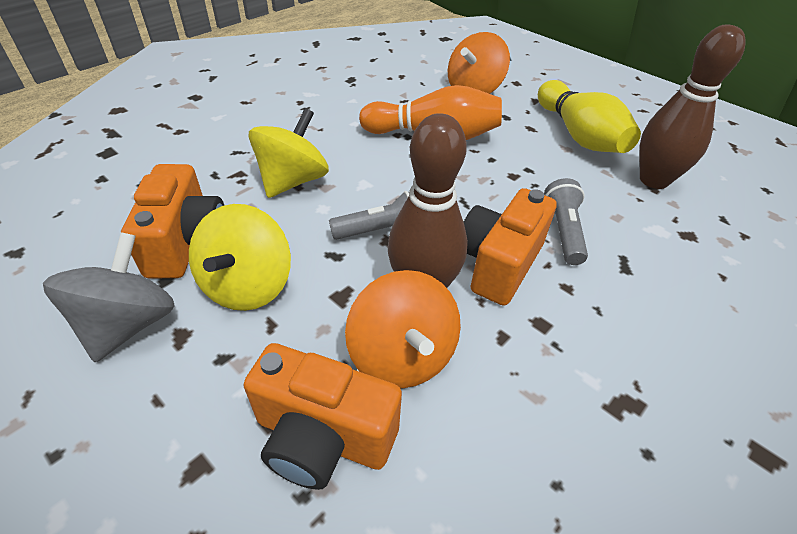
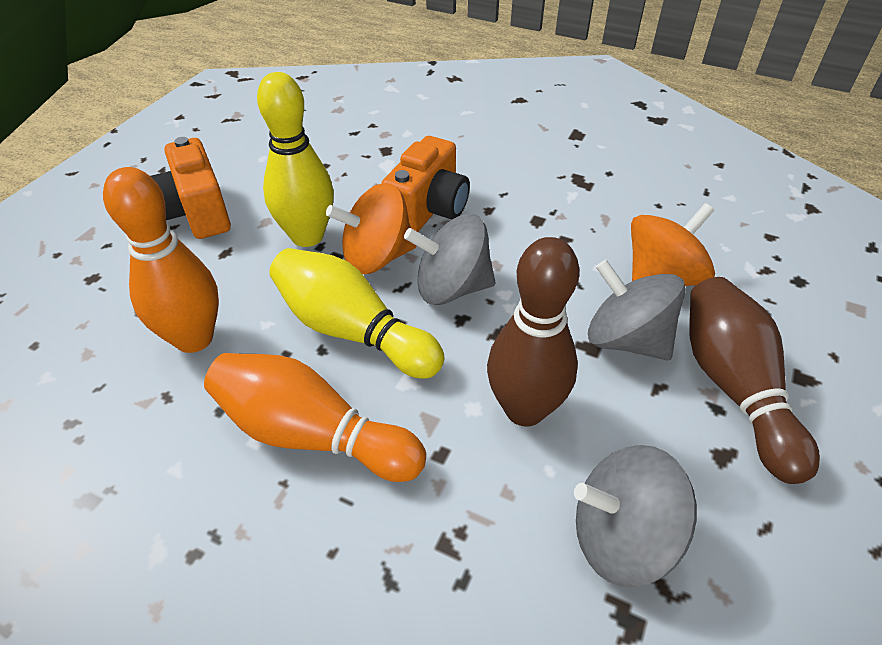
grey flashlight: 2 -> 0
grey spinning top: 1 -> 3
orange bowling pin: 1 -> 2
orange camera: 3 -> 2
yellow bowling pin: 1 -> 2
yellow spinning top: 2 -> 0

